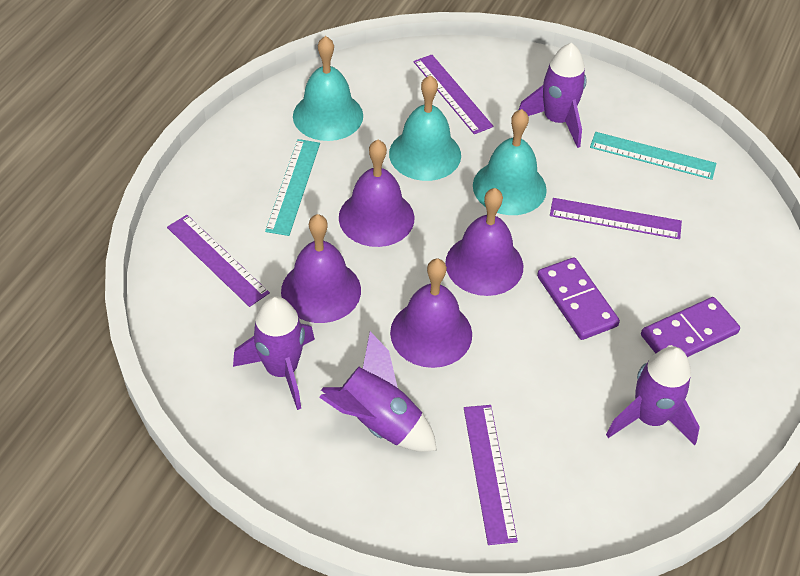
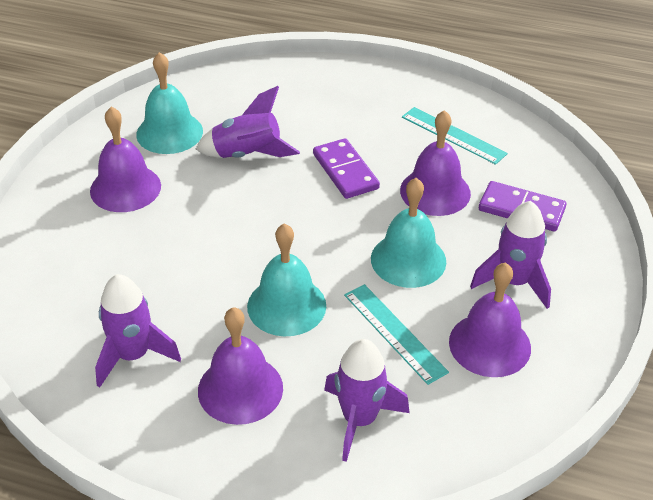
purple ruler: 4 -> 0

